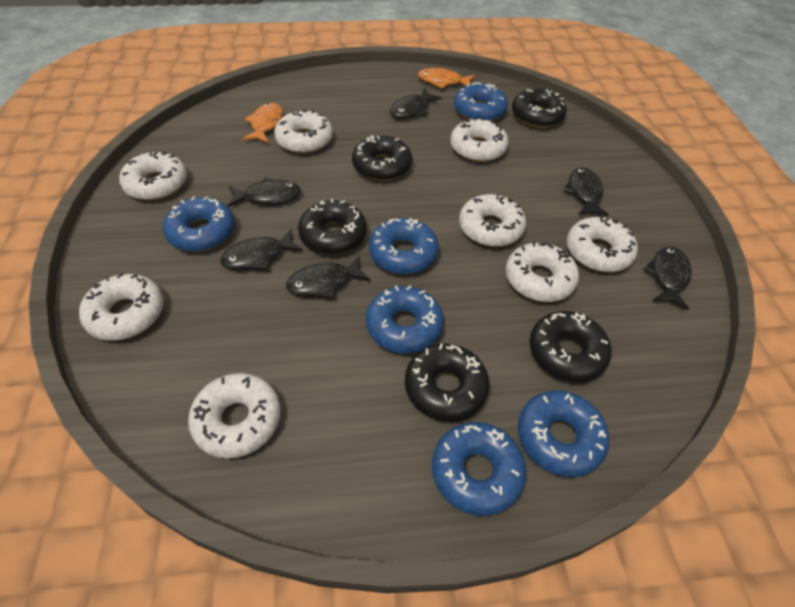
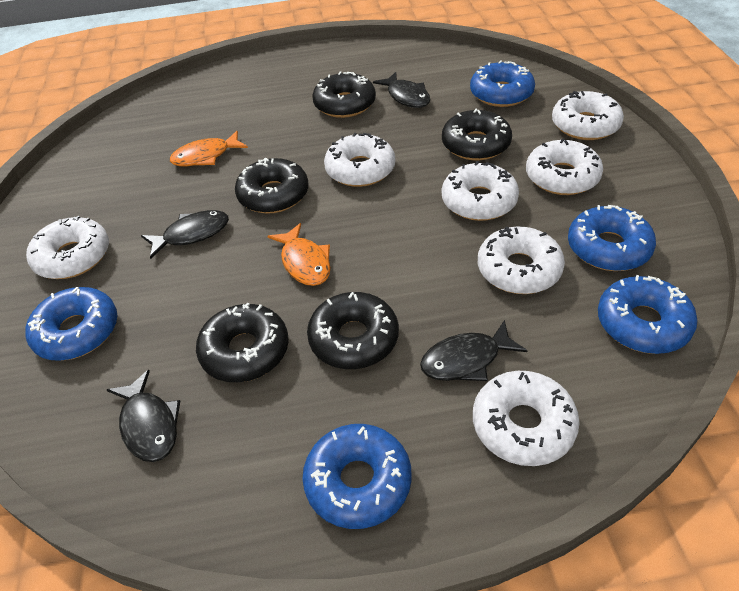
black fish: 6 -> 4
blue donut: 6 -> 5
white donut: 8 -> 7

